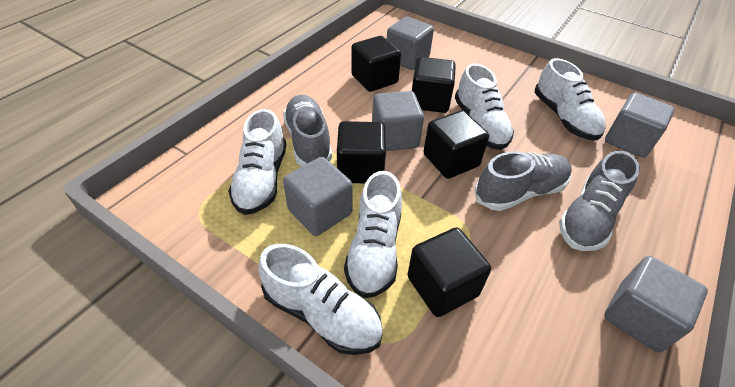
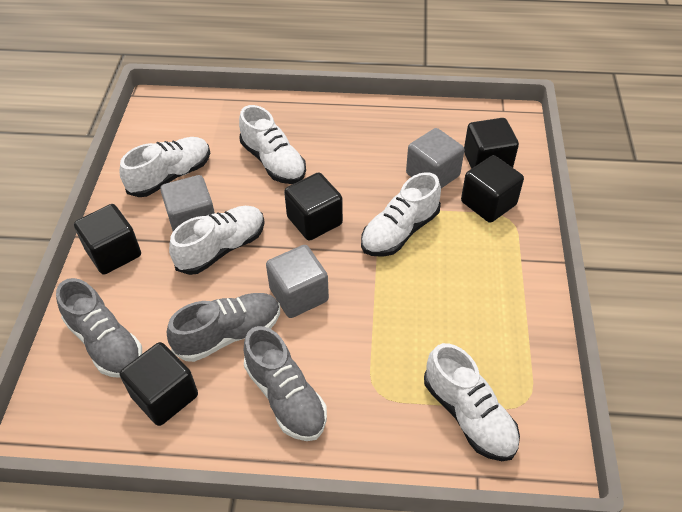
grey cube: 5 -> 3

